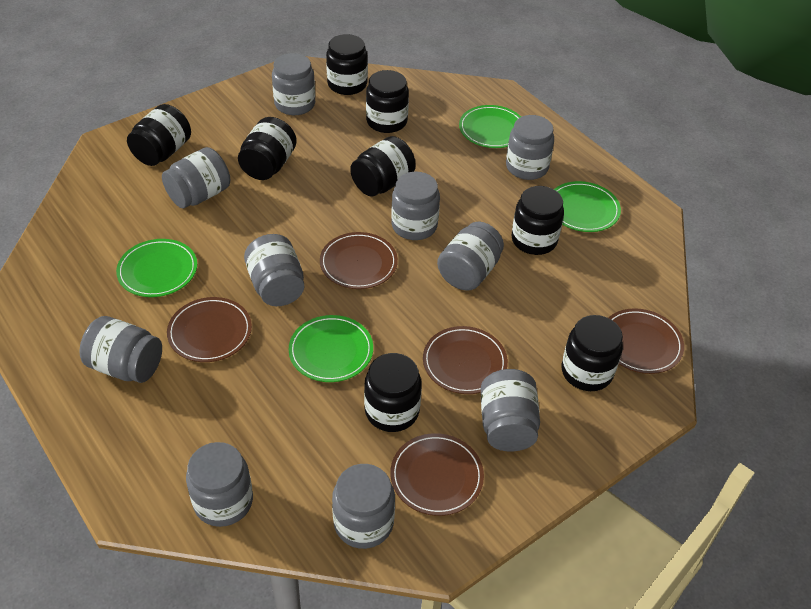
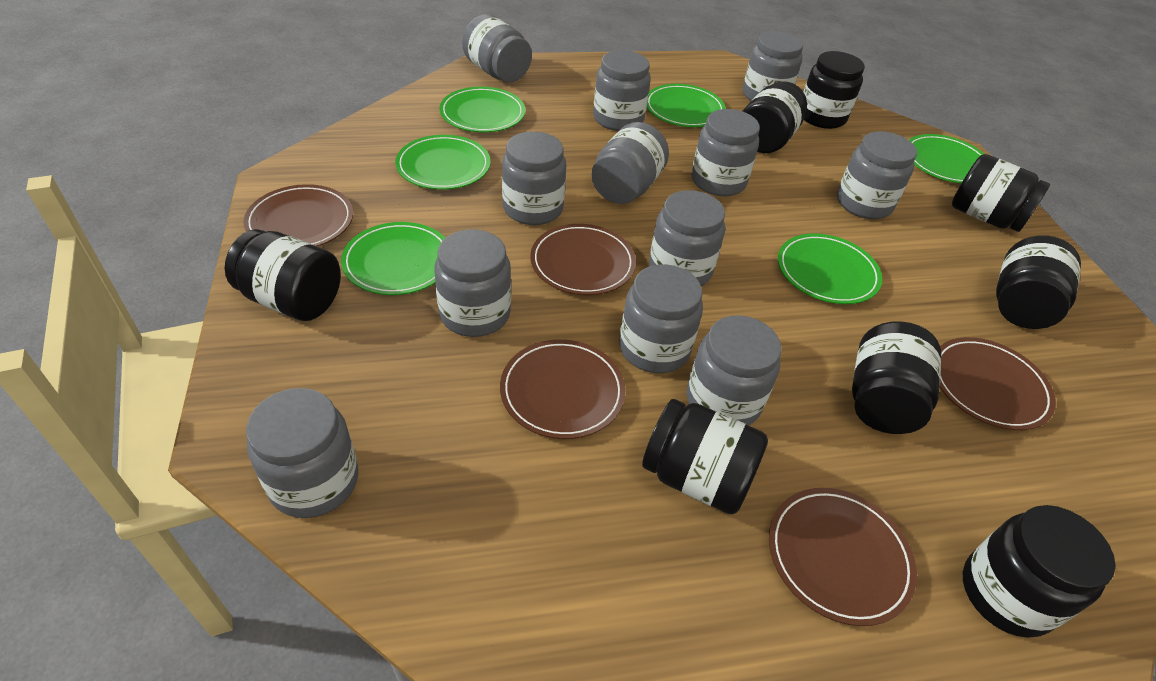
green plate: 4 -> 6
grey jar: 10 -> 12

